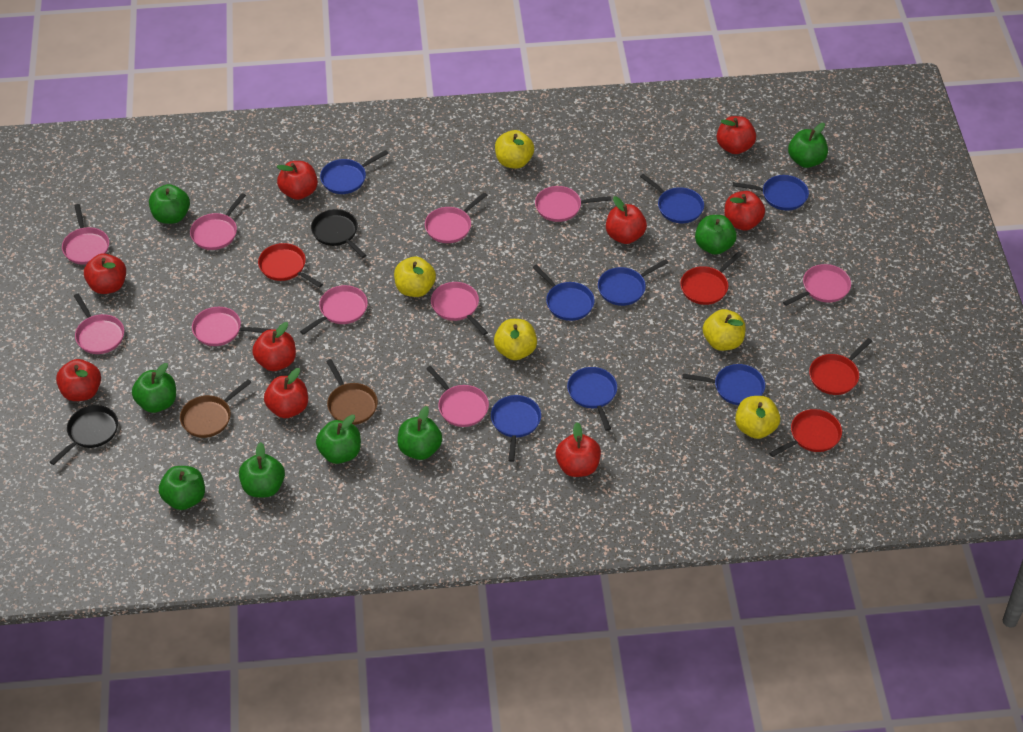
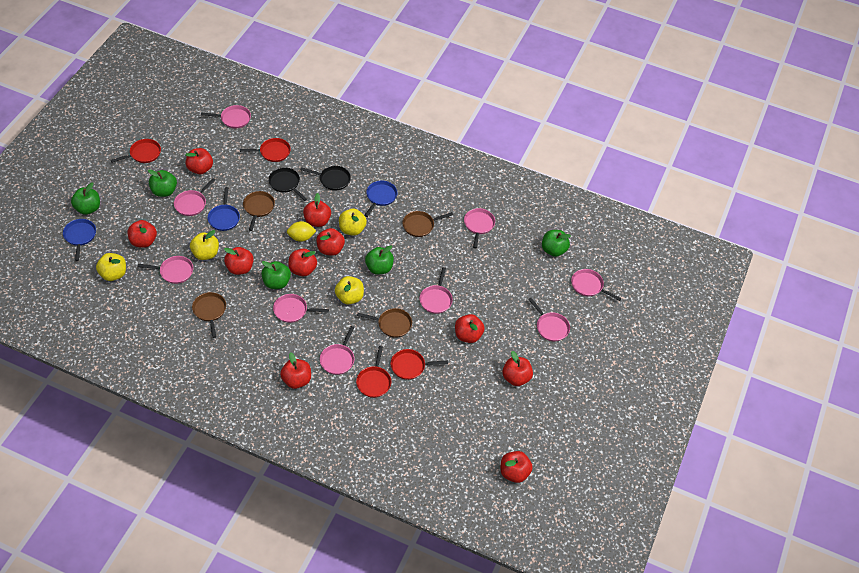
blue pan: 8 -> 3
brown pan: 2 -> 4
green apple: 8 -> 5
pink pan: 10 -> 9
red apple: 9 -> 10
yellow apple: 5 -> 4
yellow lemon: 0 -> 1

